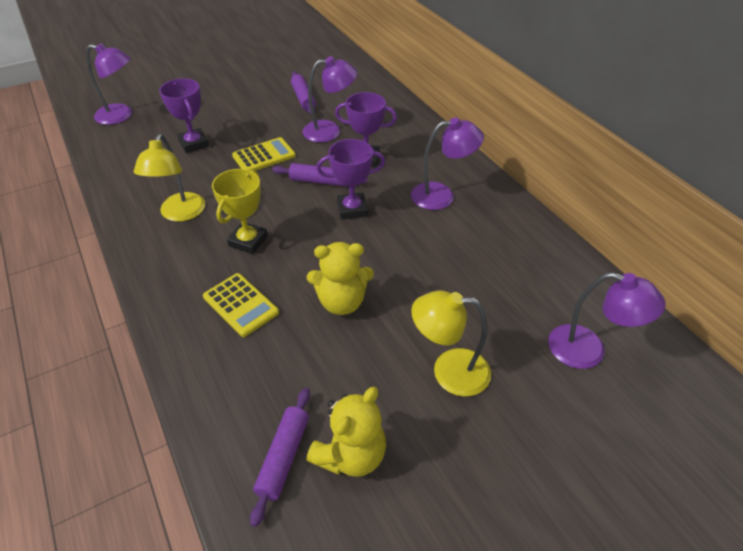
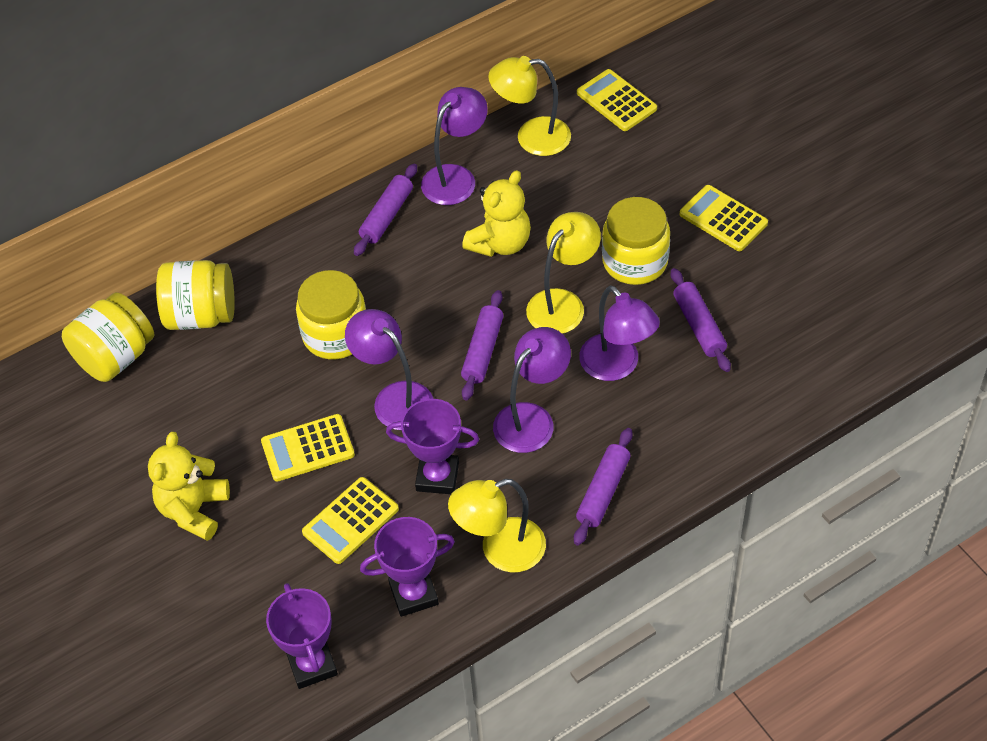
purple rolling pin: 3 -> 4
yellow calculator: 2 -> 4
yellow jar: 0 -> 4
yellow lamp: 2 -> 3
yellow trophy: 1 -> 0

